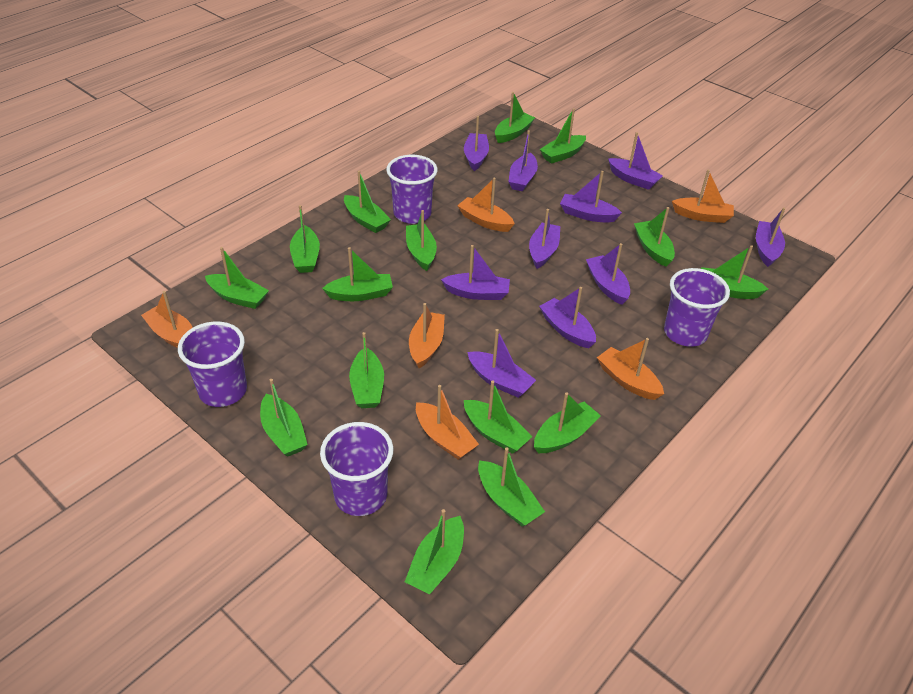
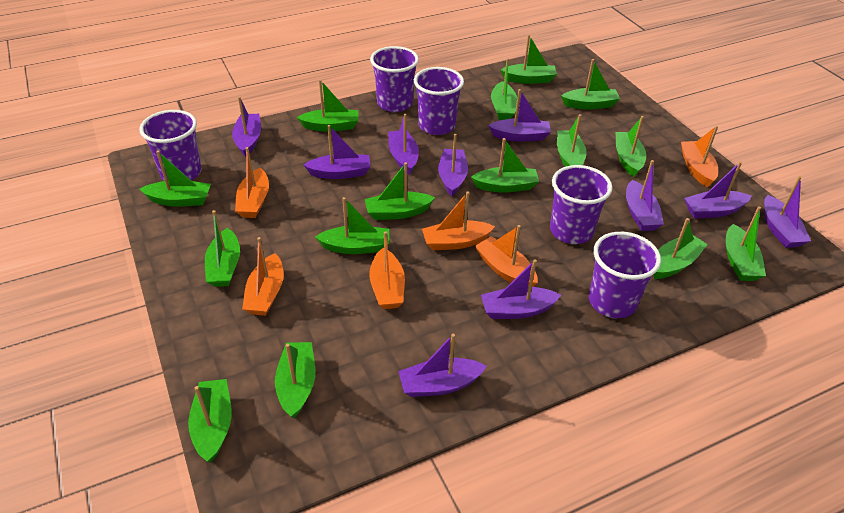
purple cup: 4 -> 5

